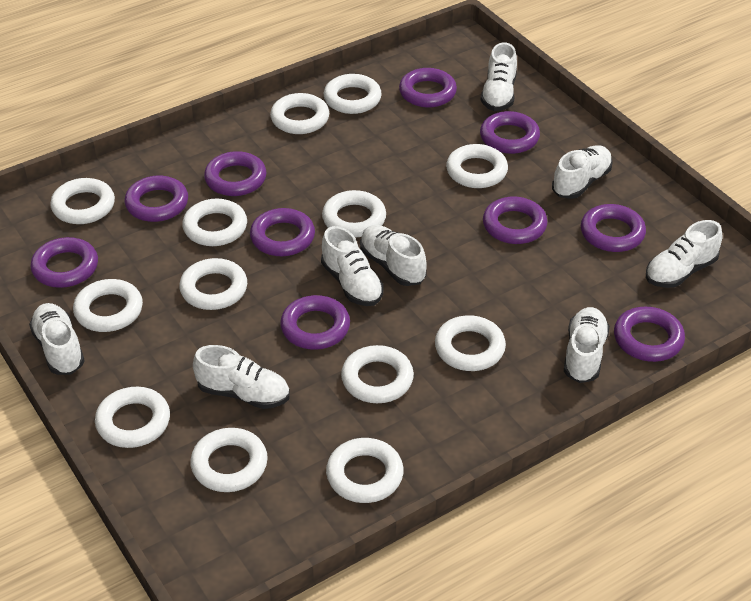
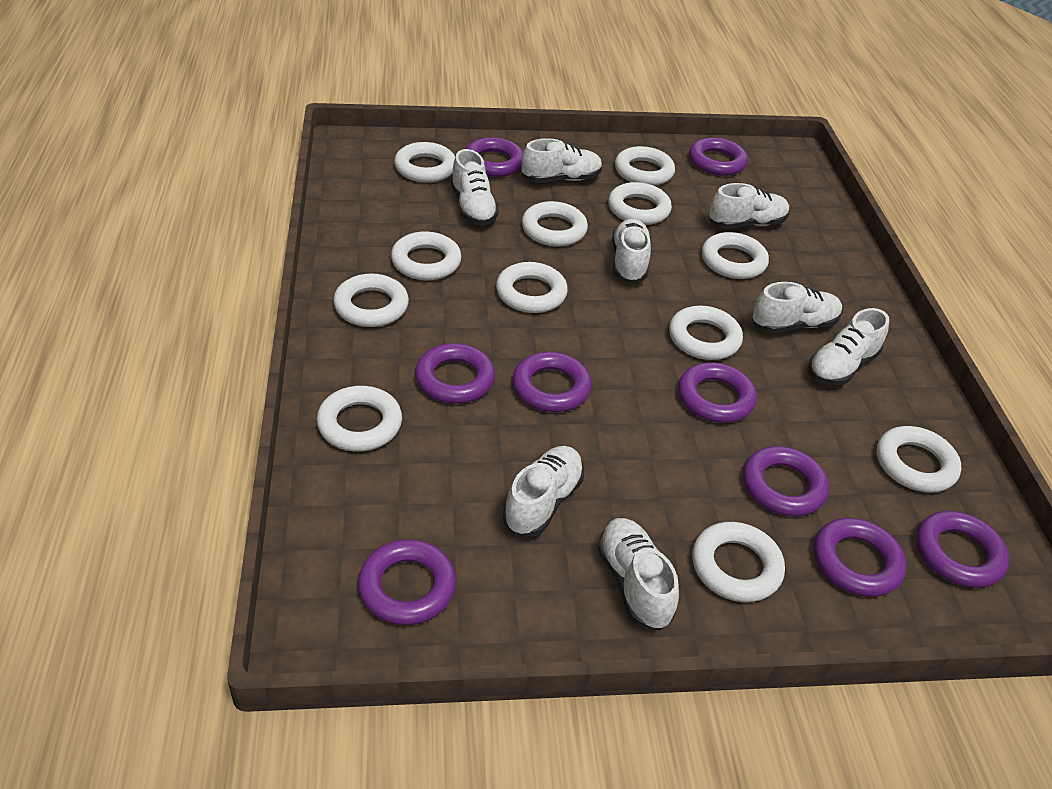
purple ring: 10 -> 9
white ring: 13 -> 12

